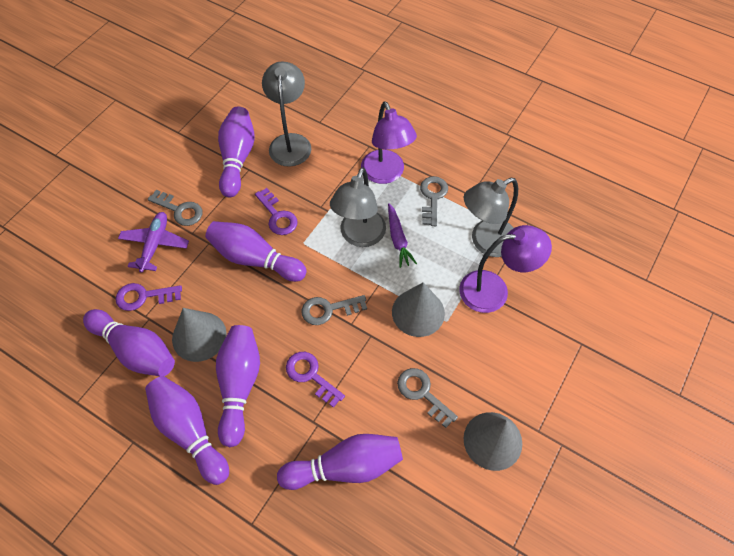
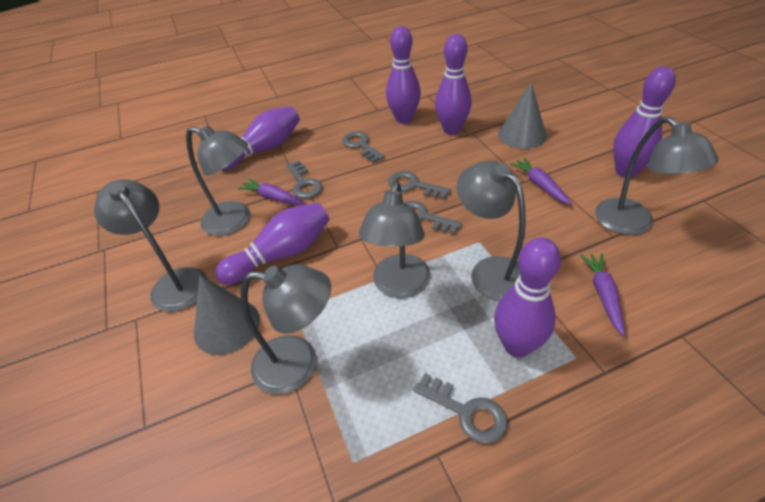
grey cone: 3 -> 2
grey key: 4 -> 5
grey lamp: 3 -> 6
purple carrot: 1 -> 3
purple key: 3 -> 0
purple lamp: 2 -> 0
purple plane: 1 -> 0

